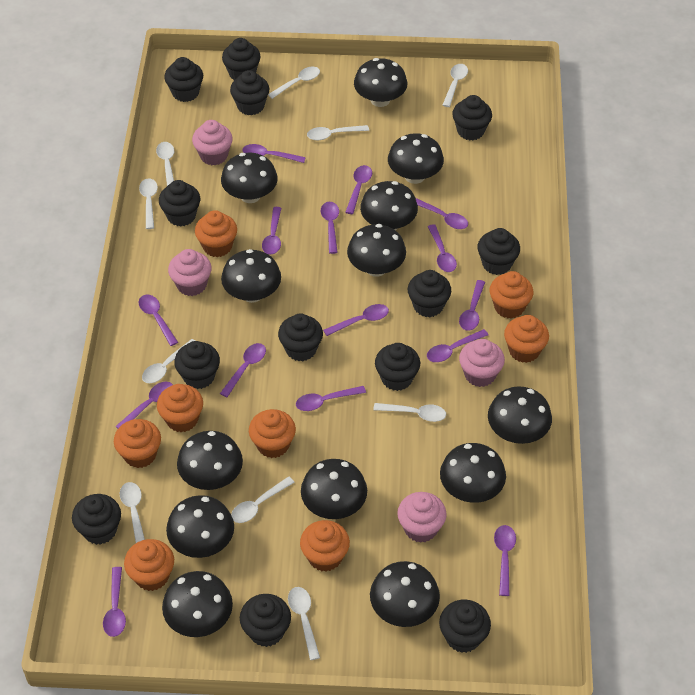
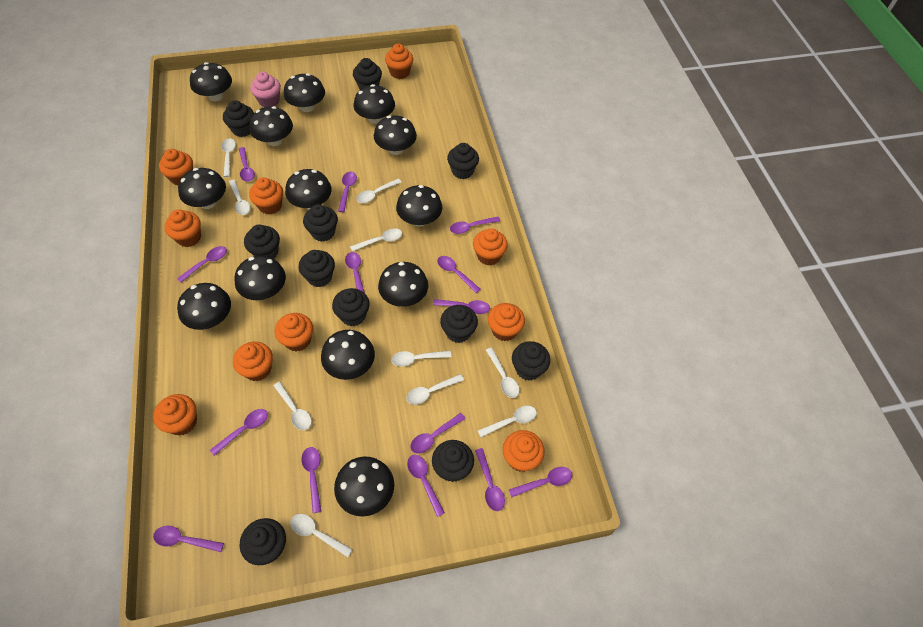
black cupcake: 13 -> 11
orange cupcake: 8 -> 10
pink cupcake: 4 -> 1
purple spoon: 15 -> 14

